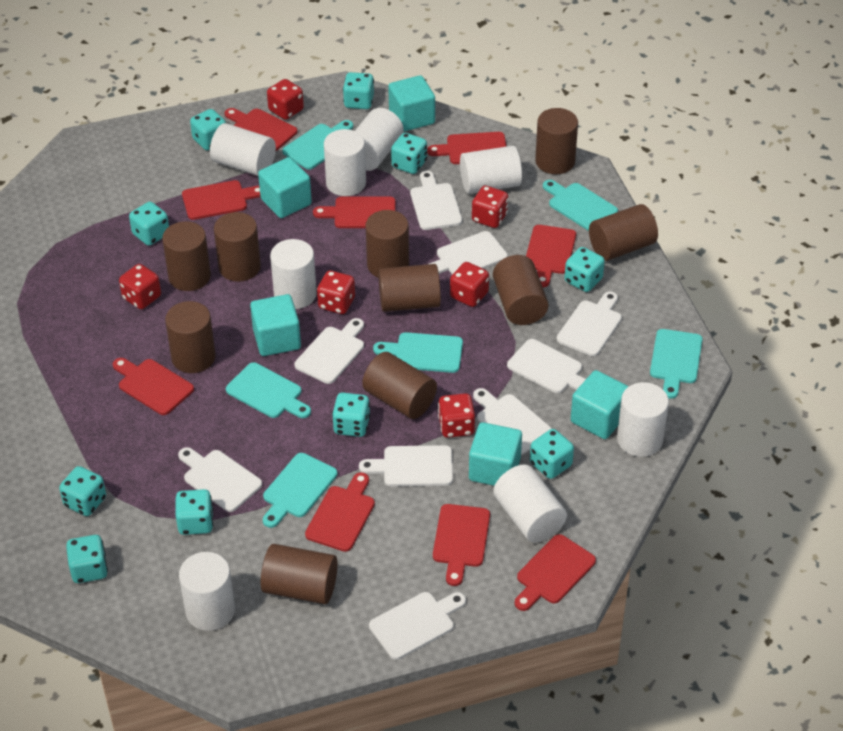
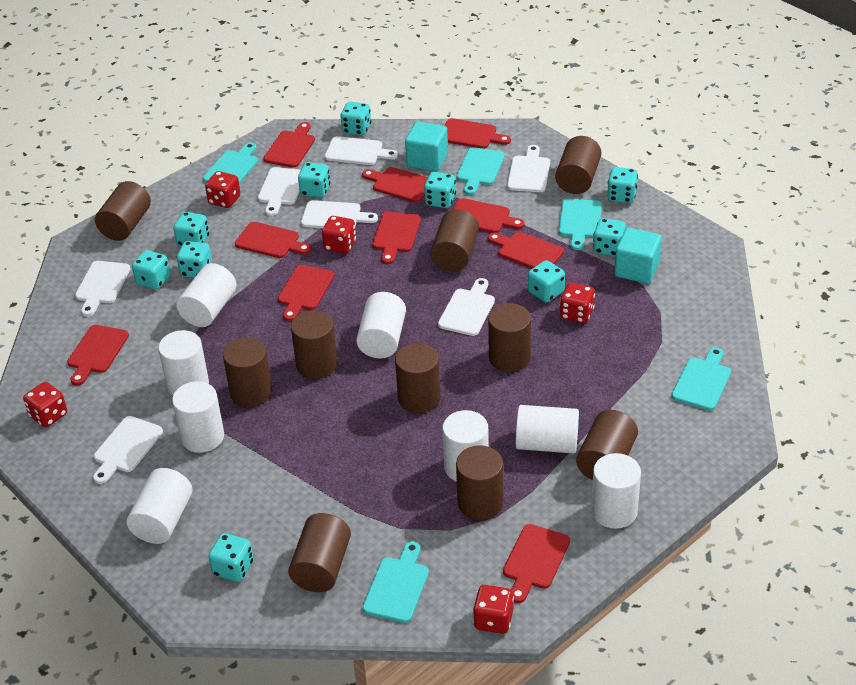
red cutting board: 9 -> 10
red dice: 6 -> 5
turquoise cube: 5 -> 2
turquoise cutting board: 6 -> 5
white cutting board: 9 -> 7

